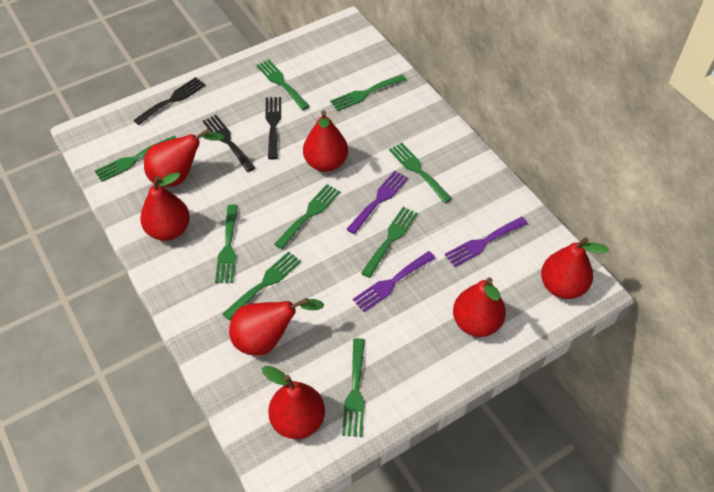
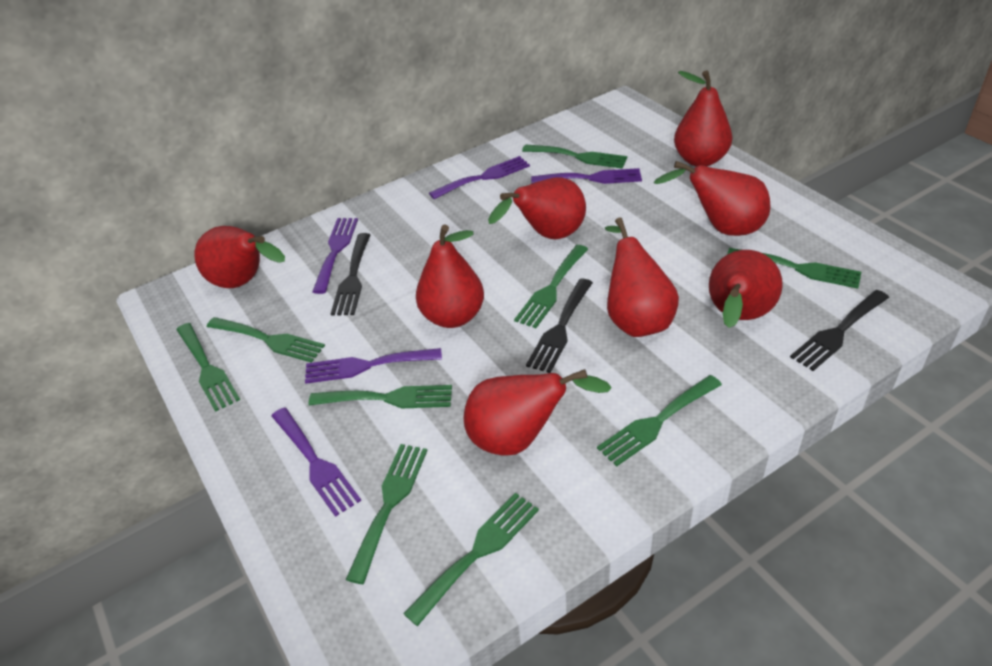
purple fork: 3 -> 5
red pear: 7 -> 8

